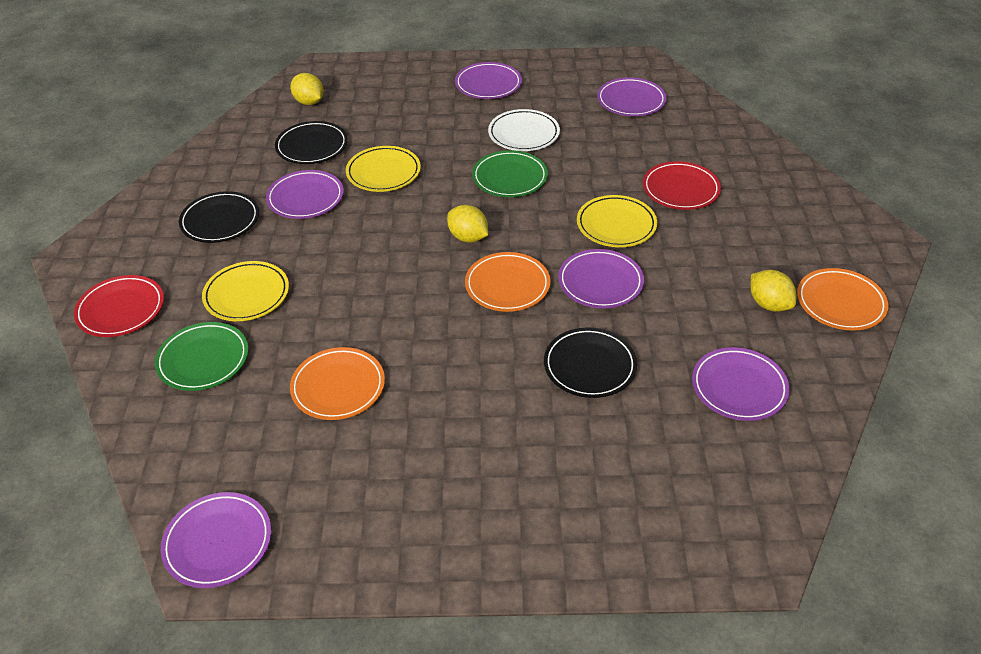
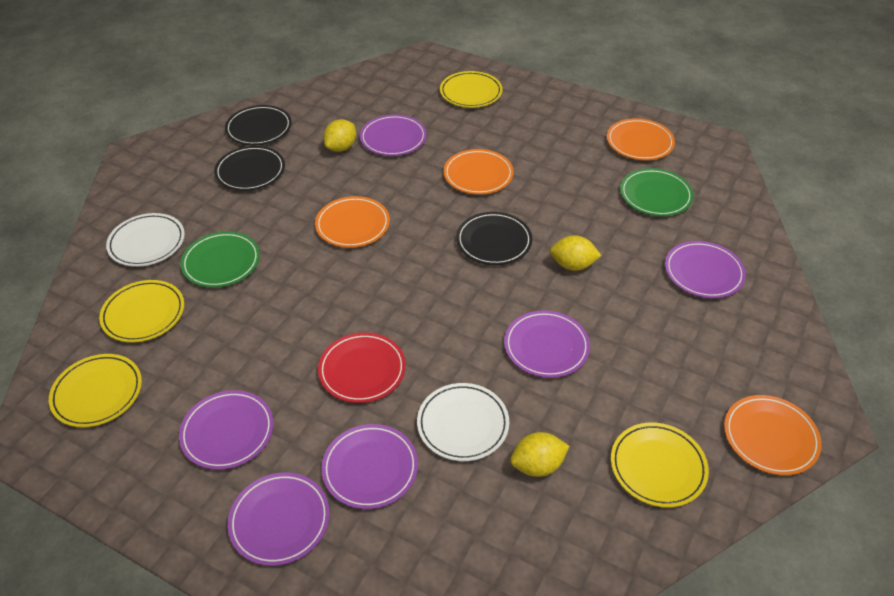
orange plate: 3 -> 4
red plate: 2 -> 1
white plate: 1 -> 2
yellow plate: 3 -> 4

